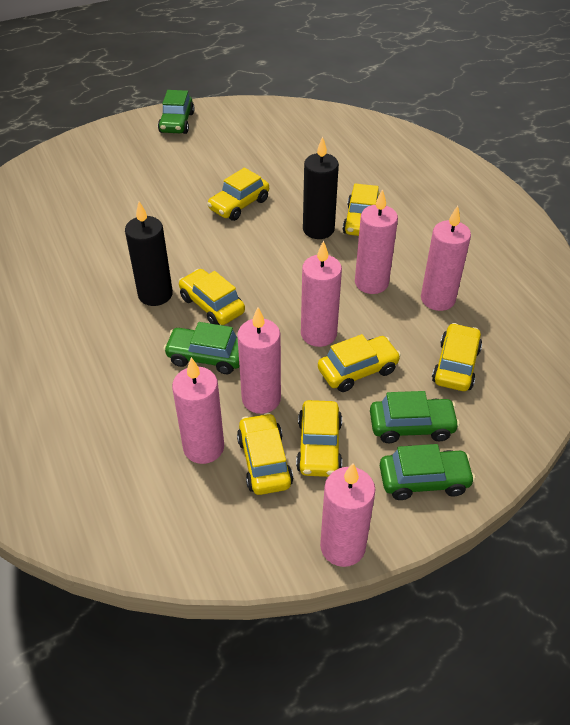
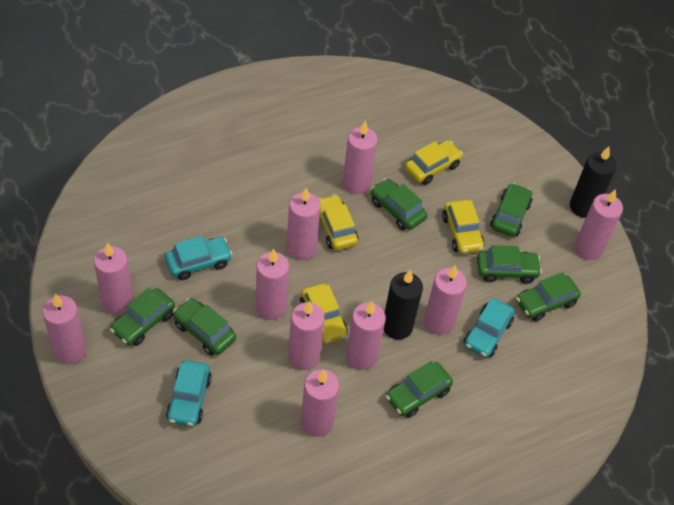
green car: 4 -> 7
pink candle: 6 -> 10
turquoise car: 0 -> 3
yellow car: 7 -> 4

